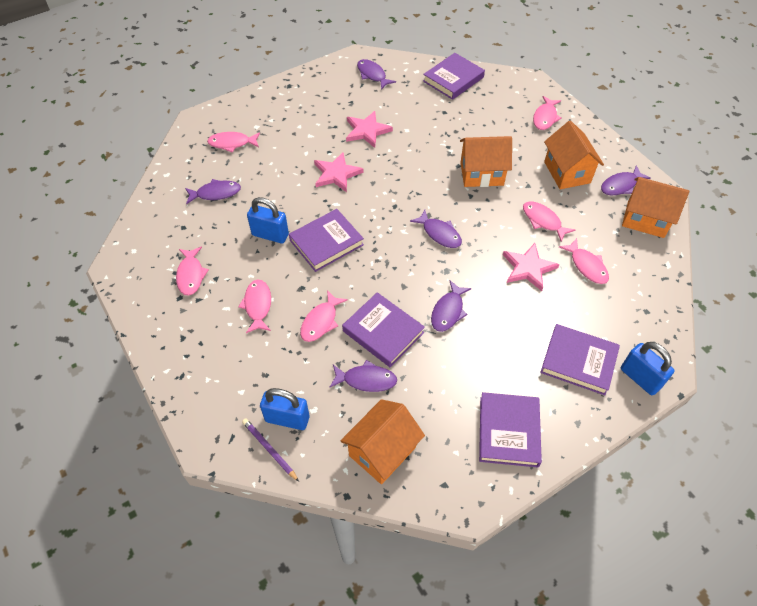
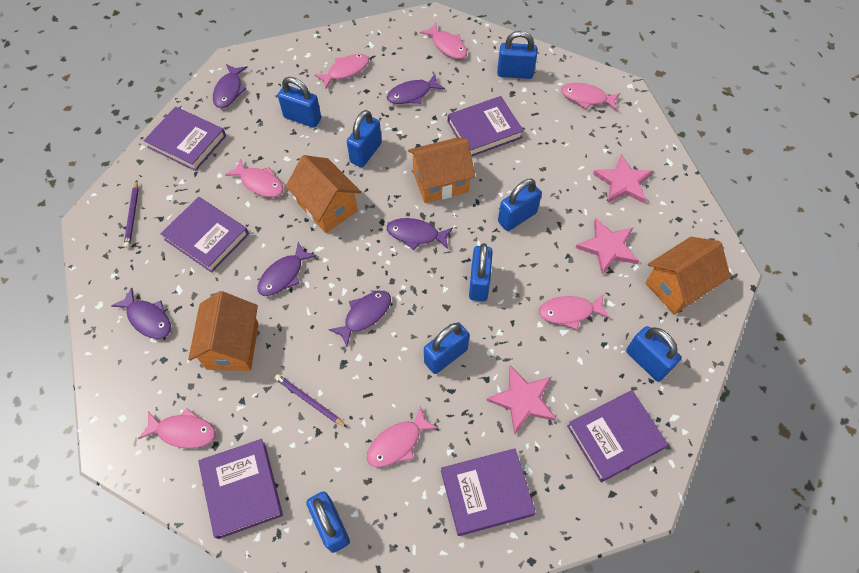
blue padlock: 3 -> 8
purple book: 5 -> 6
purple pencil: 1 -> 2

